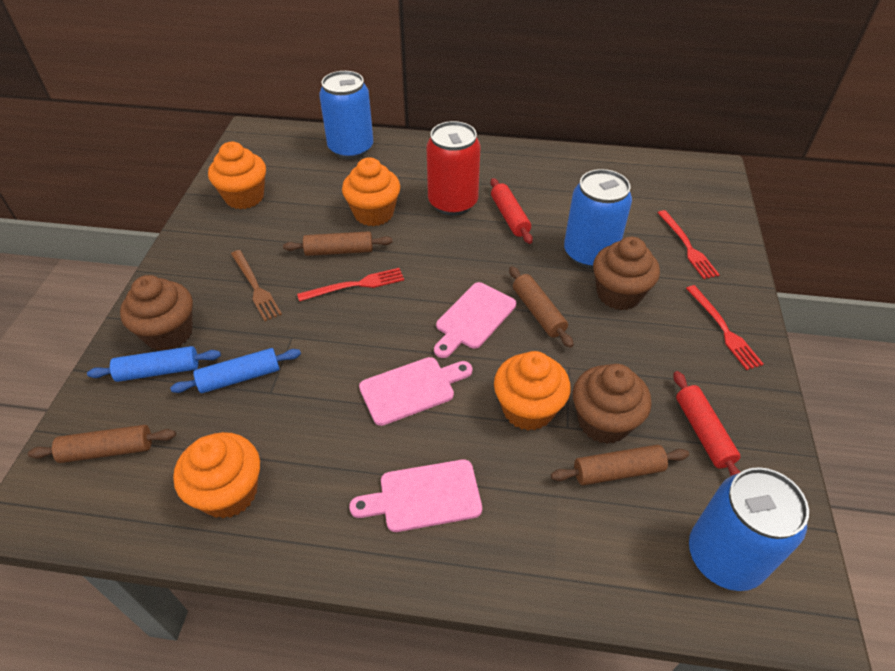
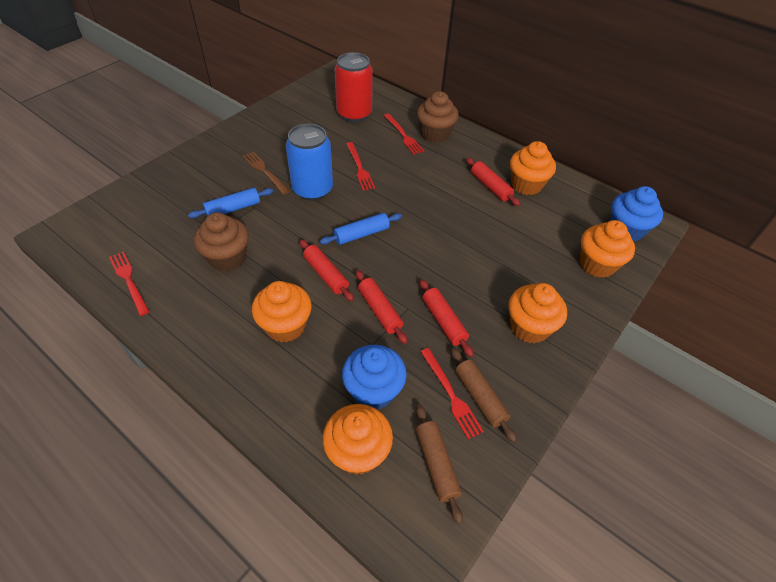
blue can: 3 -> 1
blue cupcake: 0 -> 2
brown cupcake: 3 -> 2
brown rolling pin: 4 -> 2
orange cupcake: 4 -> 5
pink cutting board: 3 -> 0
red fork: 3 -> 4
red rolling pin: 2 -> 4

